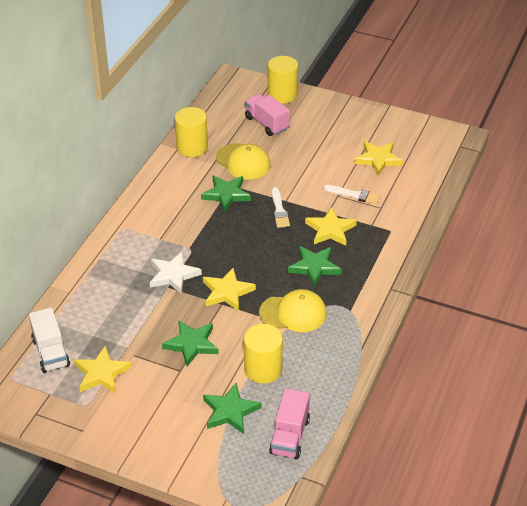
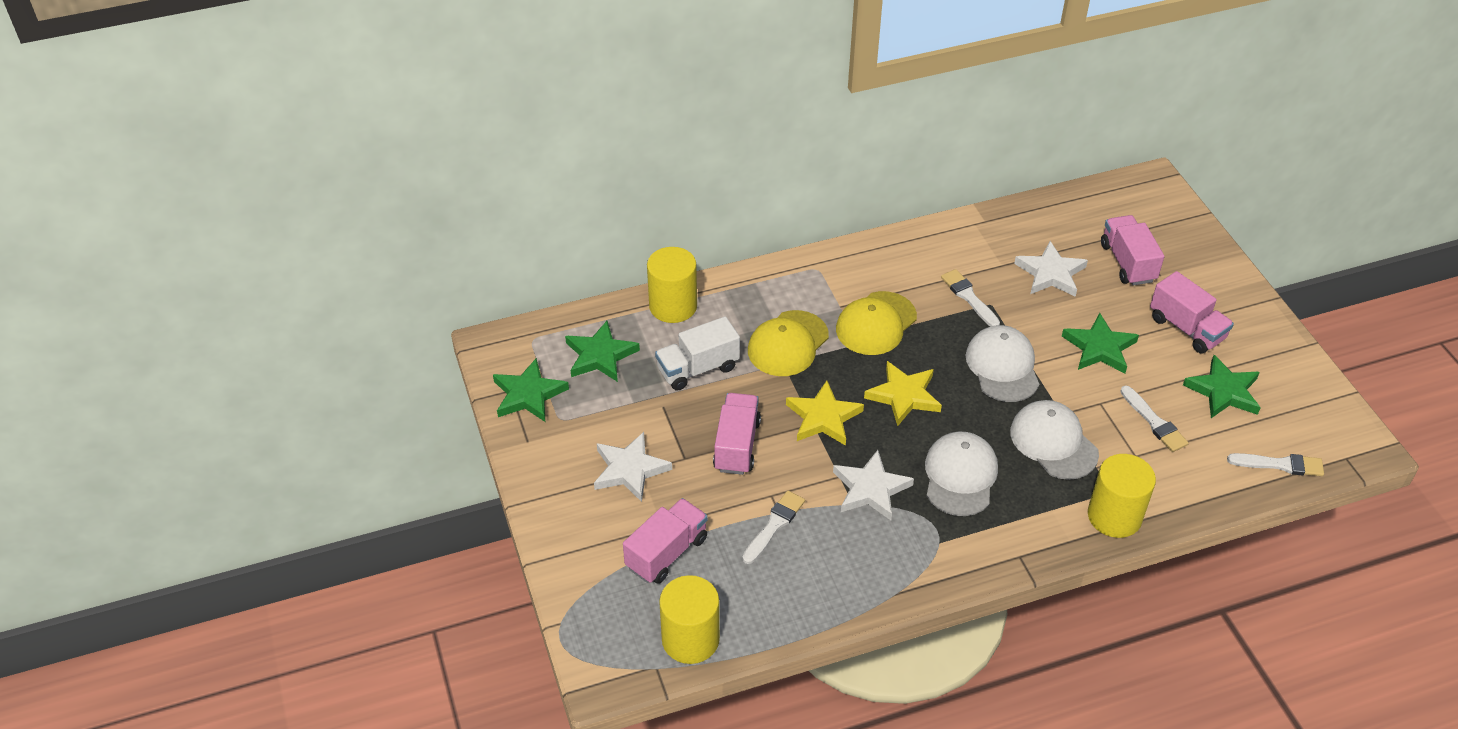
pink truck: 2 -> 4
white brush: 2 -> 4
white cap: 0 -> 3
white star: 1 -> 3
yellow star: 4 -> 2

